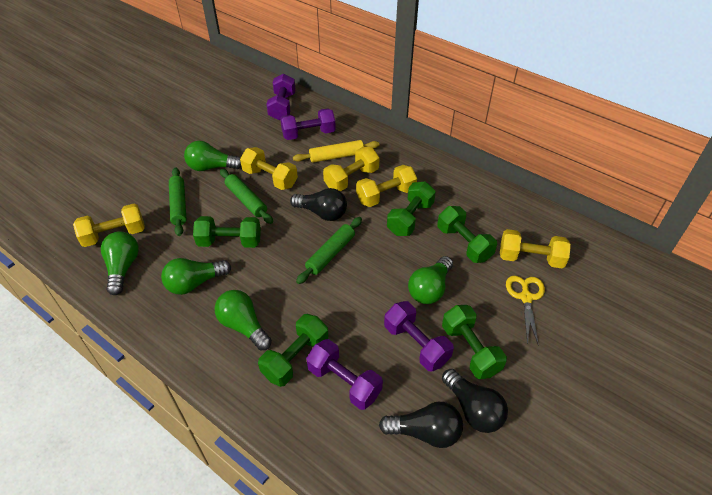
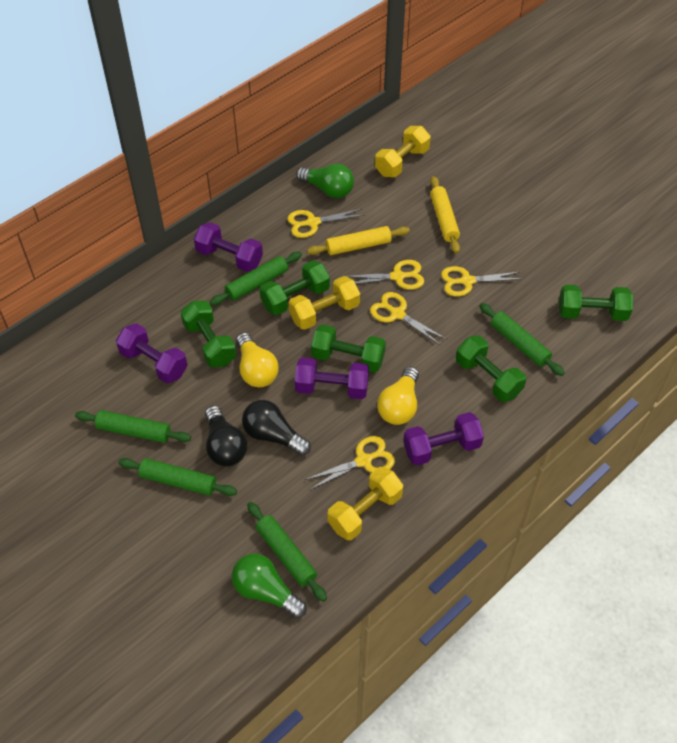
black light bulb: 3 -> 2
green light bulb: 5 -> 2
green rolling pin: 3 -> 5
yellow dumbbell: 5 -> 3
yellow light bulb: 0 -> 2
yellow rolling pin: 1 -> 2
yellow scissors: 1 -> 5

